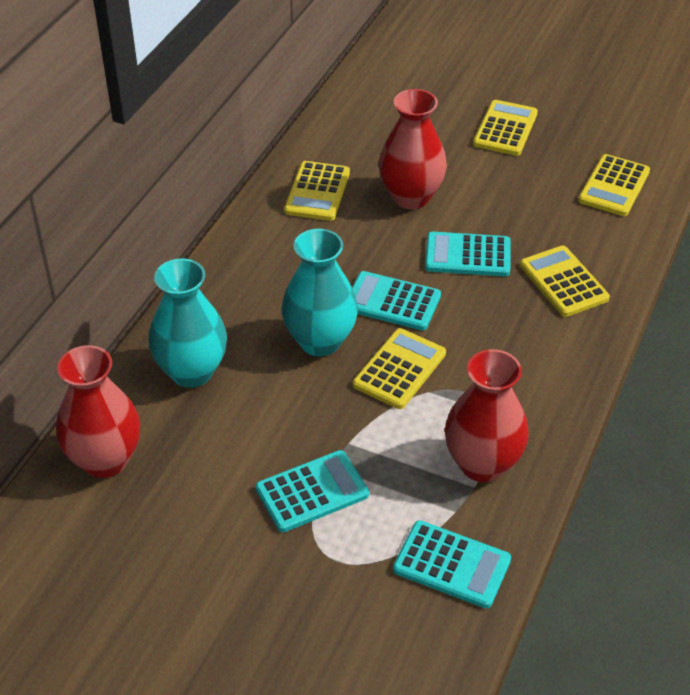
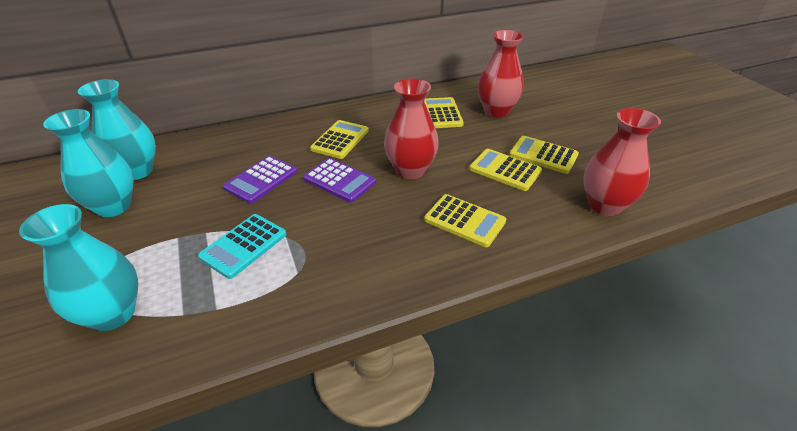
purple calculator: 0 -> 2
turquoise calculator: 4 -> 1
turquoise vase: 2 -> 3

